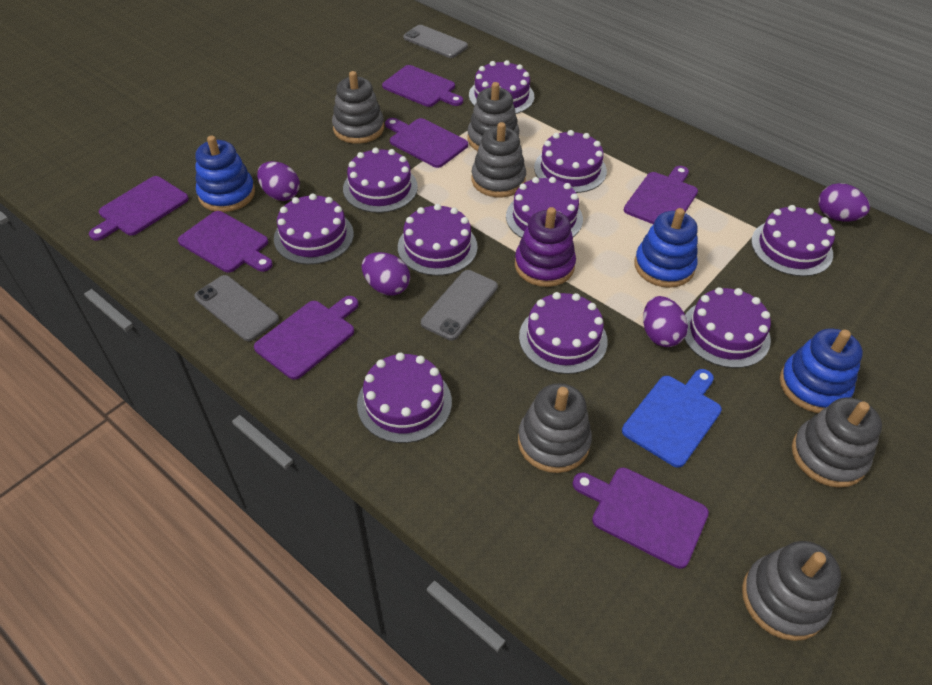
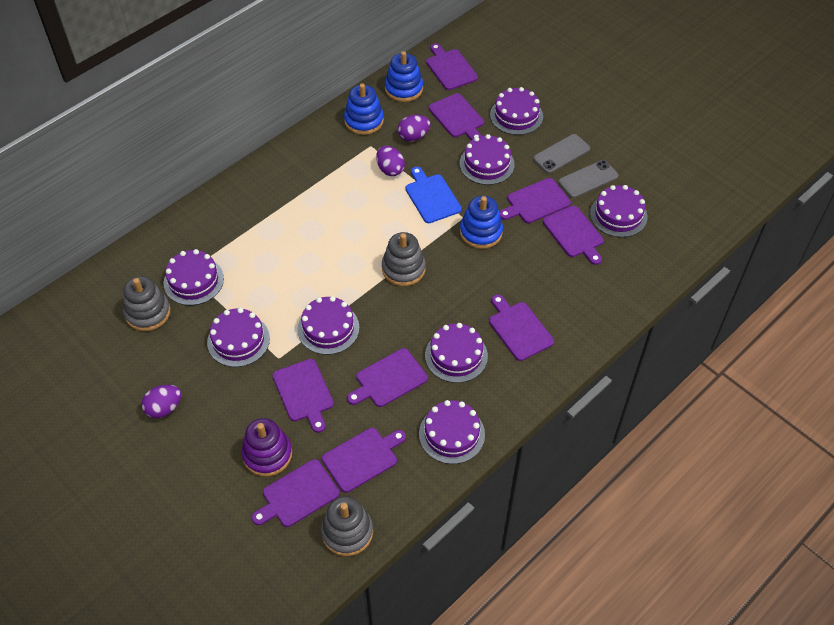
grey phone: 3 -> 2
grey stacking toy: 6 -> 3
purple cake: 10 -> 8
purple cutting board: 7 -> 9
purple egg: 4 -> 3

